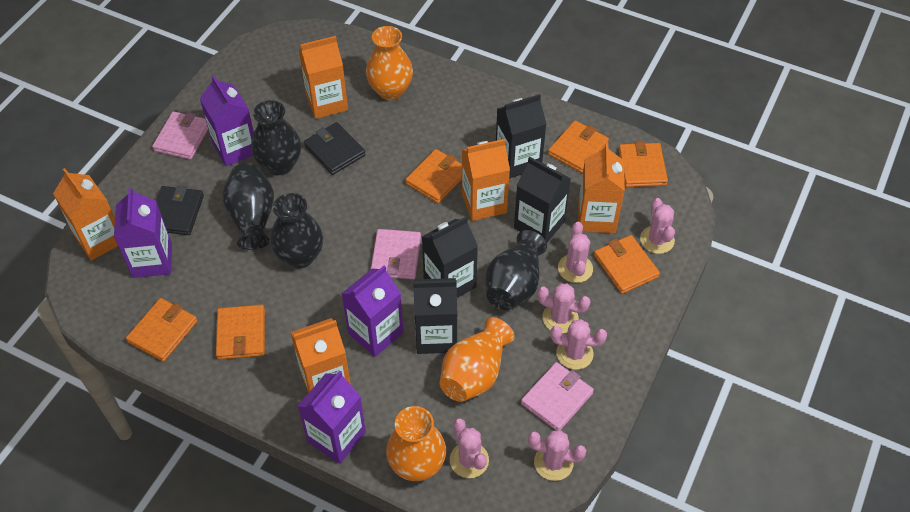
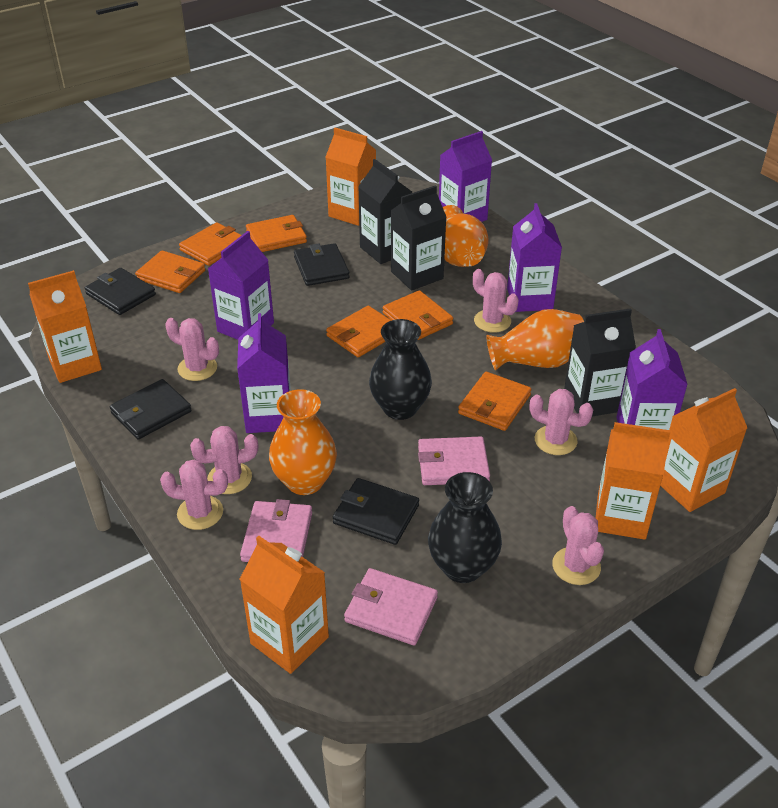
black carton: 4 -> 3
black vase: 4 -> 2
black wallet: 2 -> 4
purple carton: 4 -> 5

